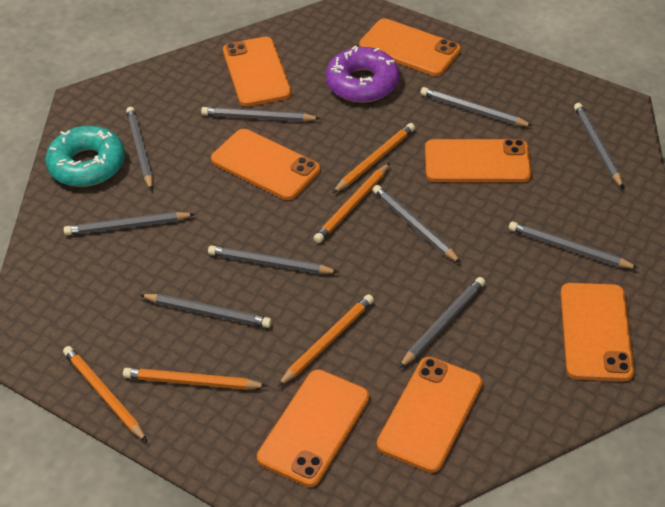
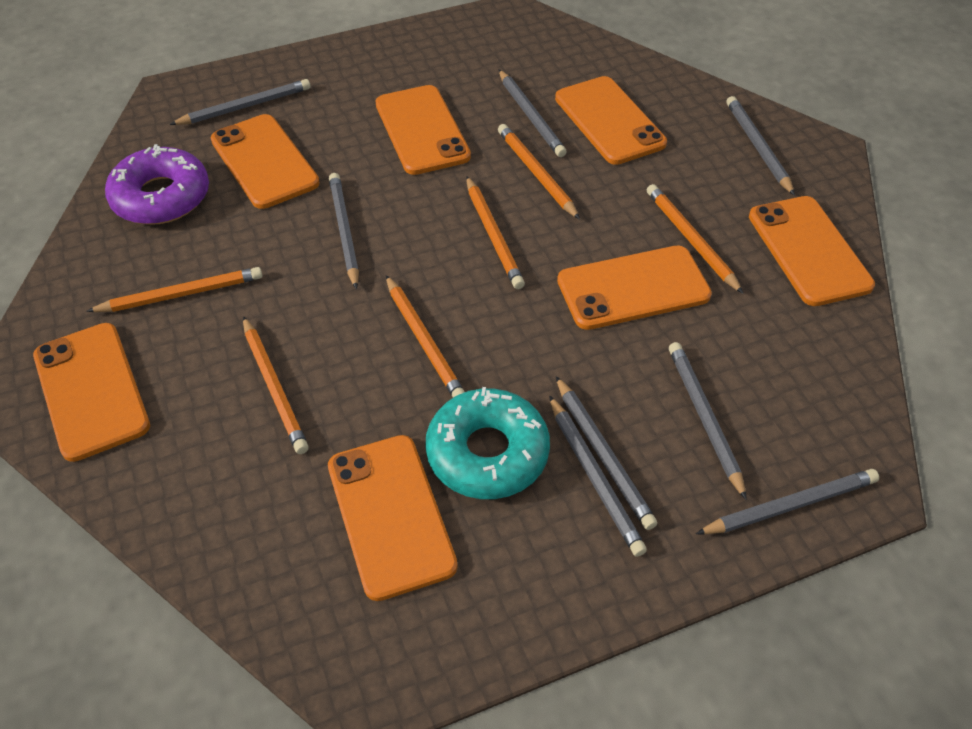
grey pencil: 10 -> 8
orange pencil: 5 -> 6

